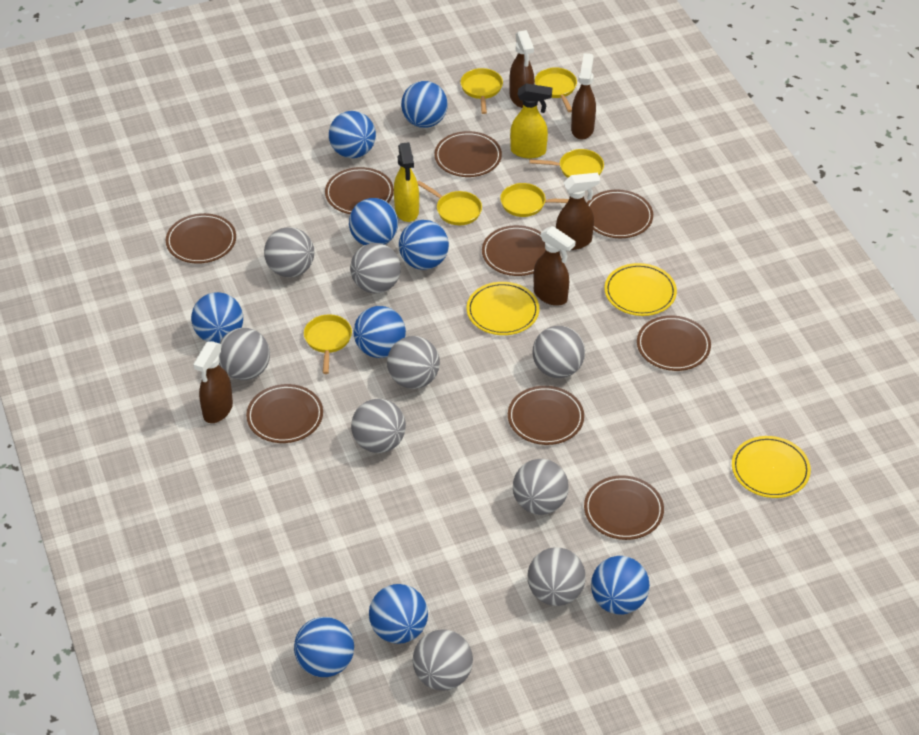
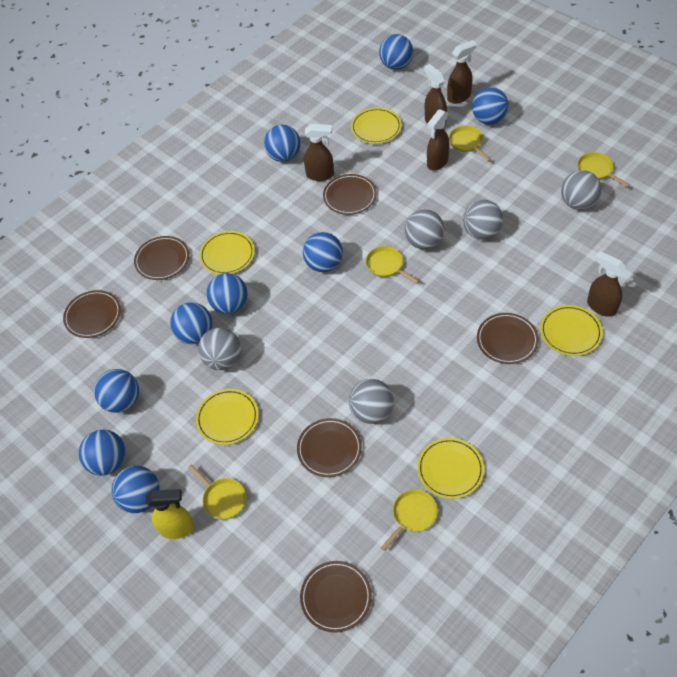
brown plate: 9 -> 6
grey ball: 9 -> 5
yellow pan: 6 -> 5
yellow plate: 3 -> 5
yellow spray bottle: 2 -> 1

